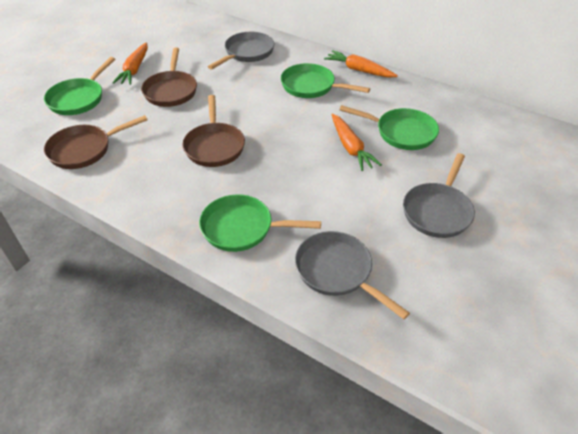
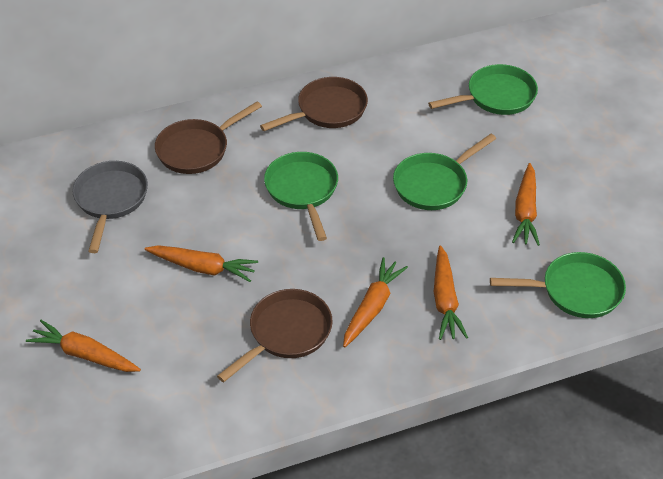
grey pan: 3 -> 1
orange carrot: 3 -> 5

